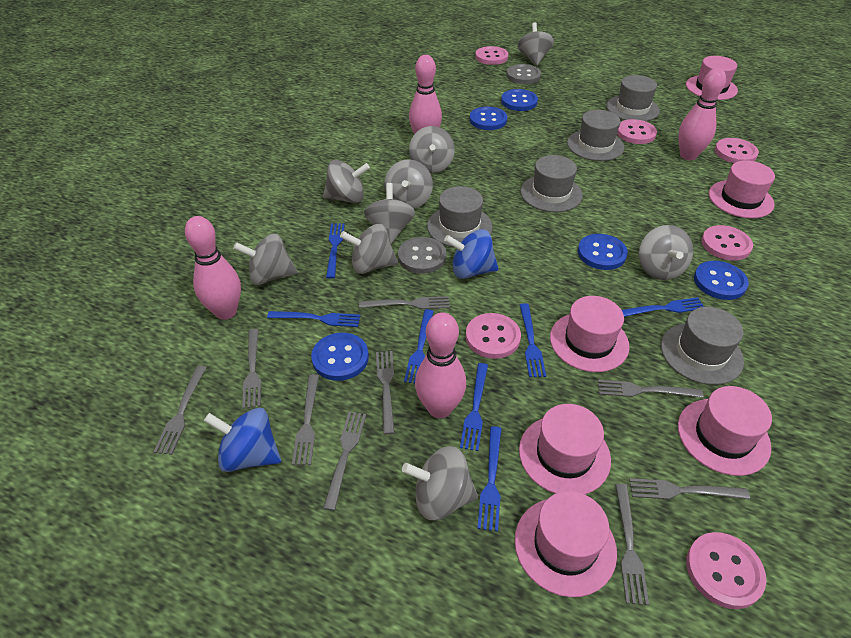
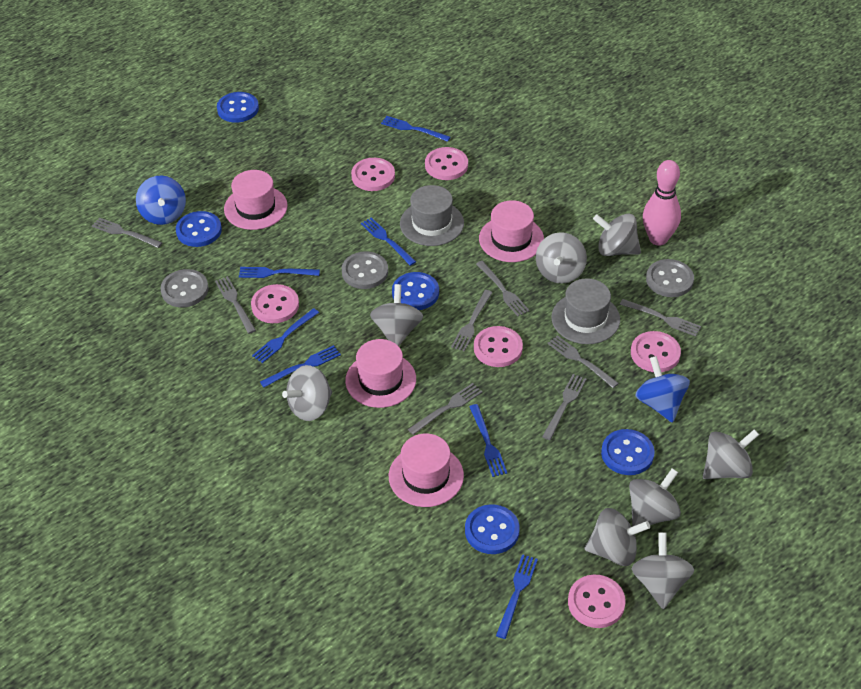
grey button: 2 -> 3
grey fork: 9 -> 8
grey hat: 5 -> 2
grey spinning top: 9 -> 8
pink bowling pin: 4 -> 1
pink hat: 6 -> 4

